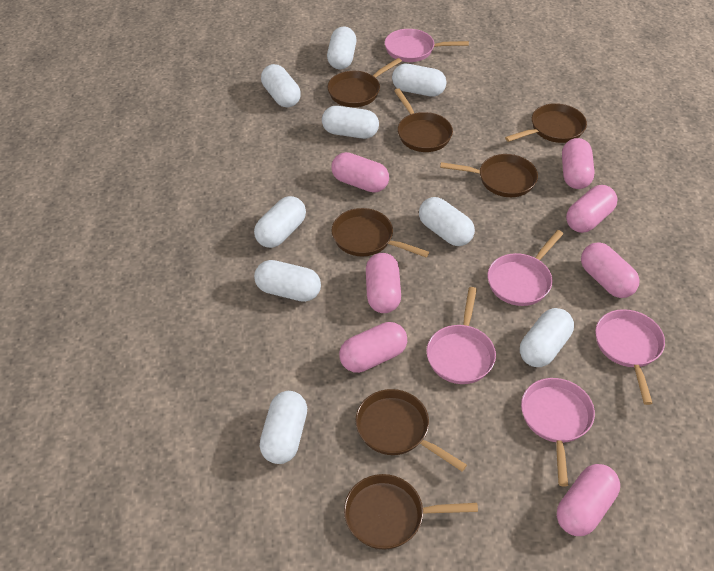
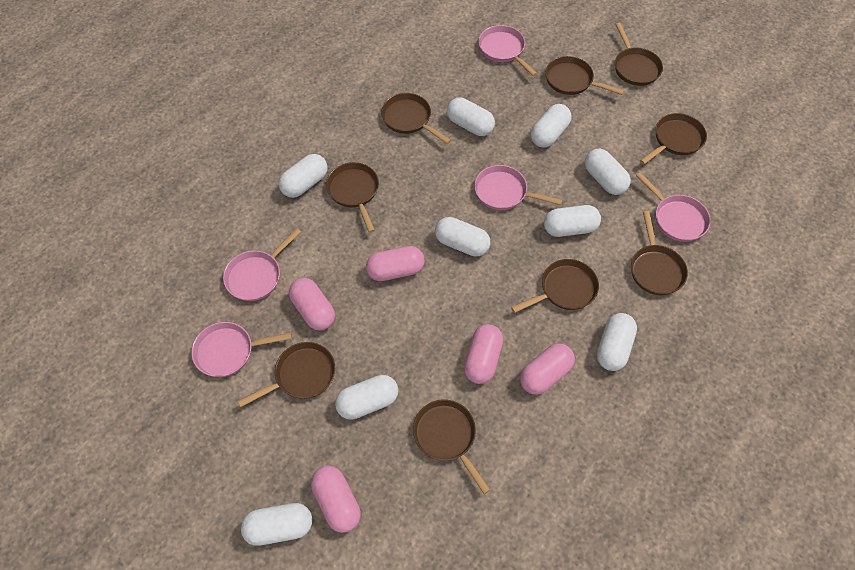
brown pan: 7 -> 9
pink capsule: 7 -> 5

